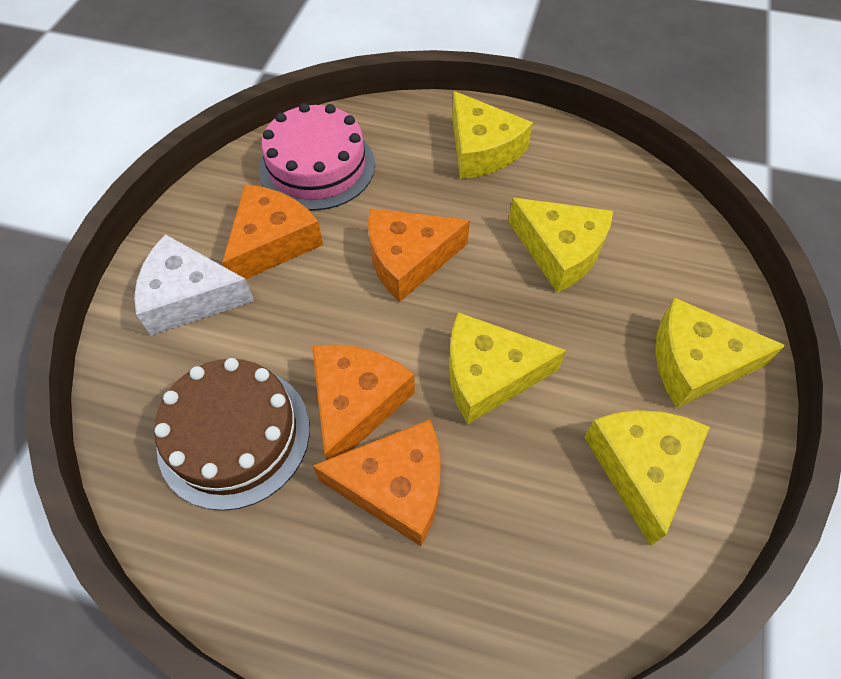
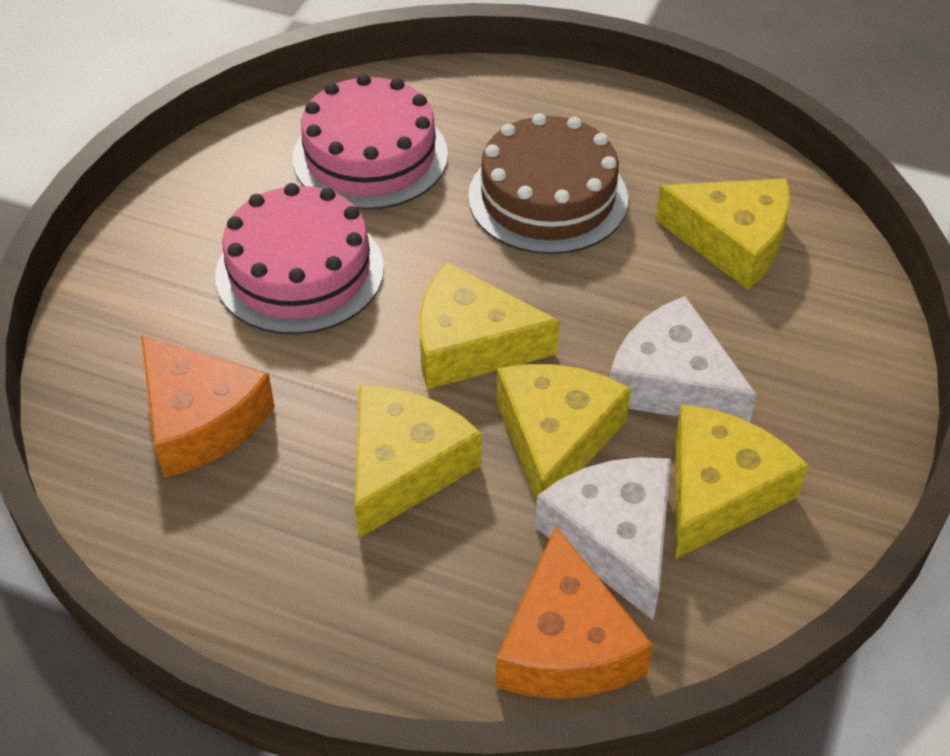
orange cheese: 4 -> 2
pink cake: 1 -> 2
white cheese: 1 -> 2

